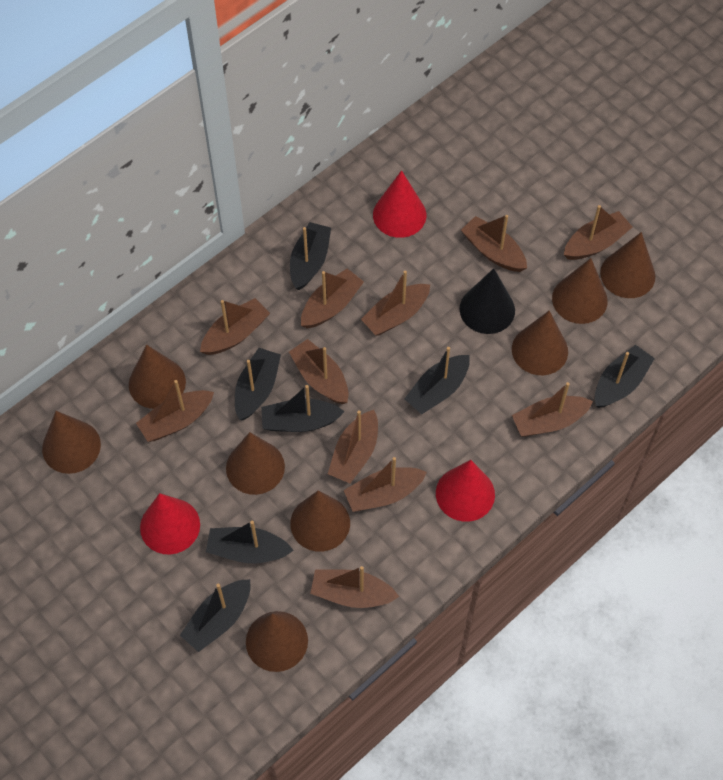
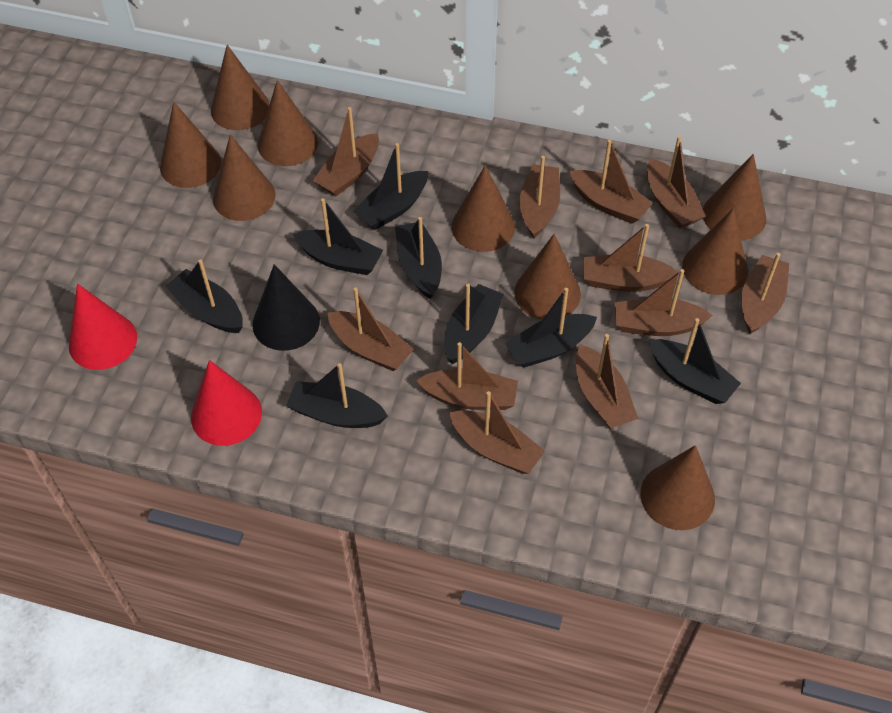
black boat: 7 -> 8
brown cone: 8 -> 9
red cone: 3 -> 2

